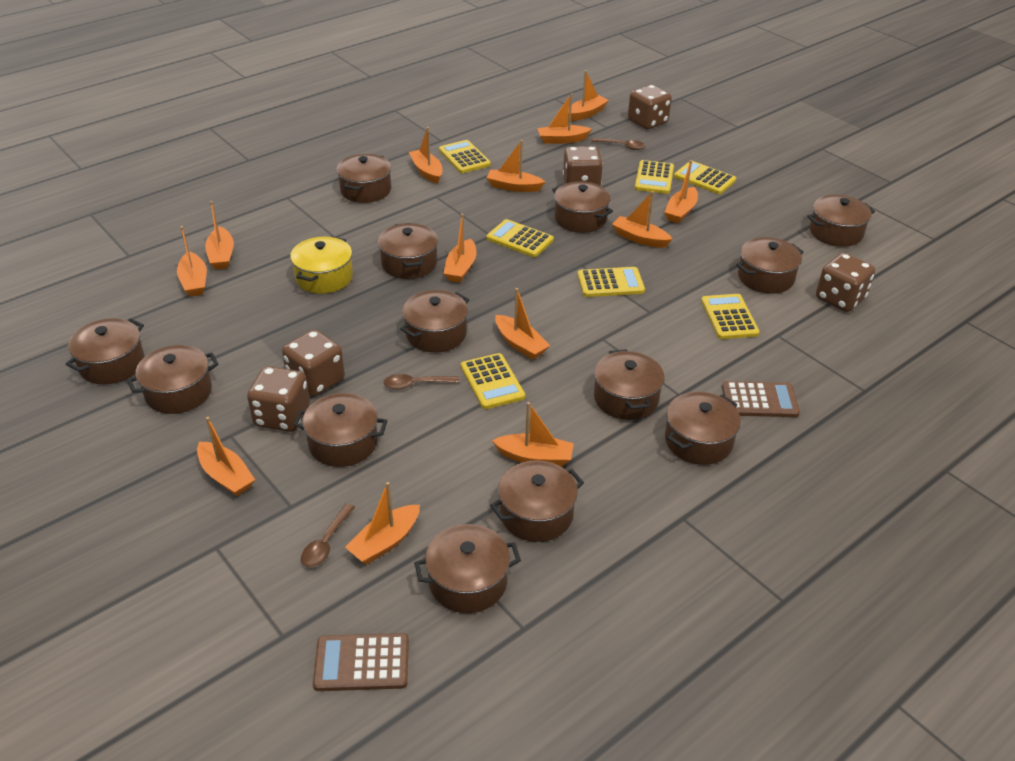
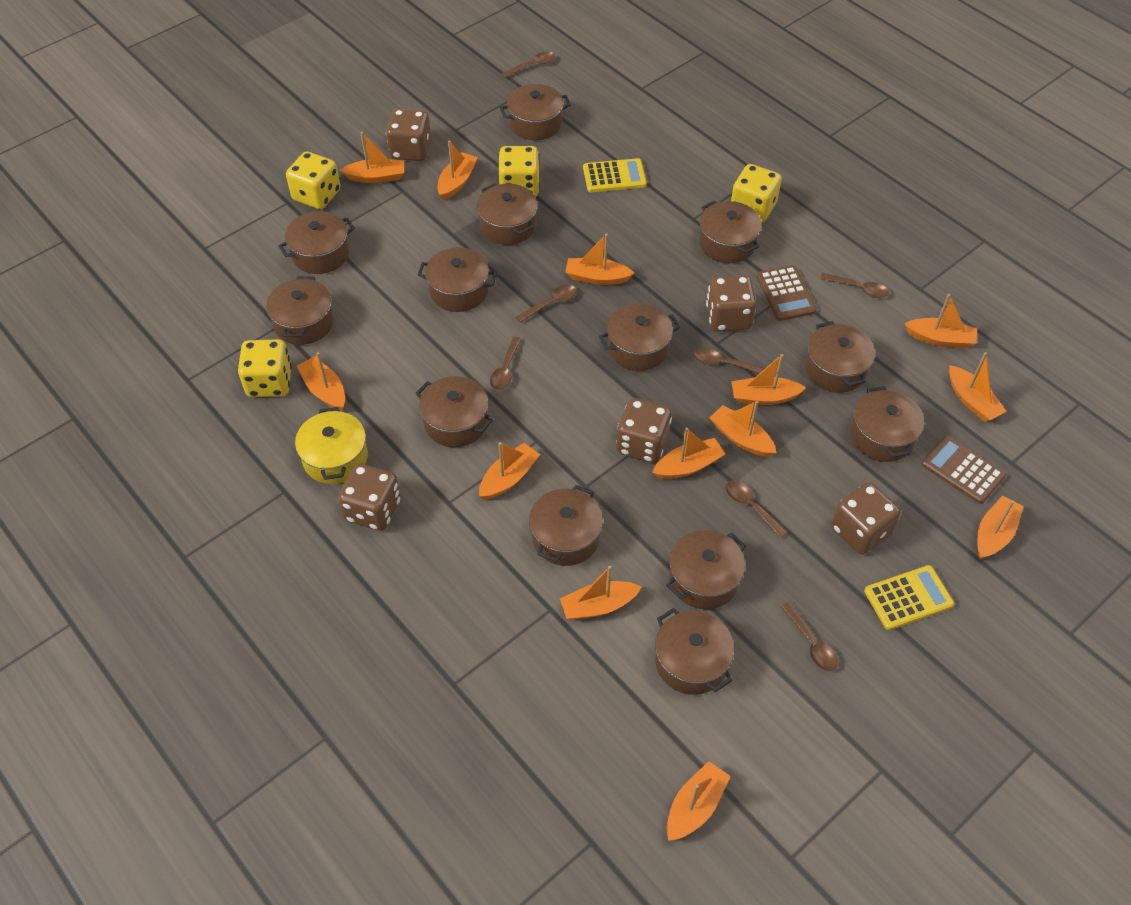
brown spoon: 3 -> 7
yellow calculator: 7 -> 2
yellow dice: 0 -> 4

